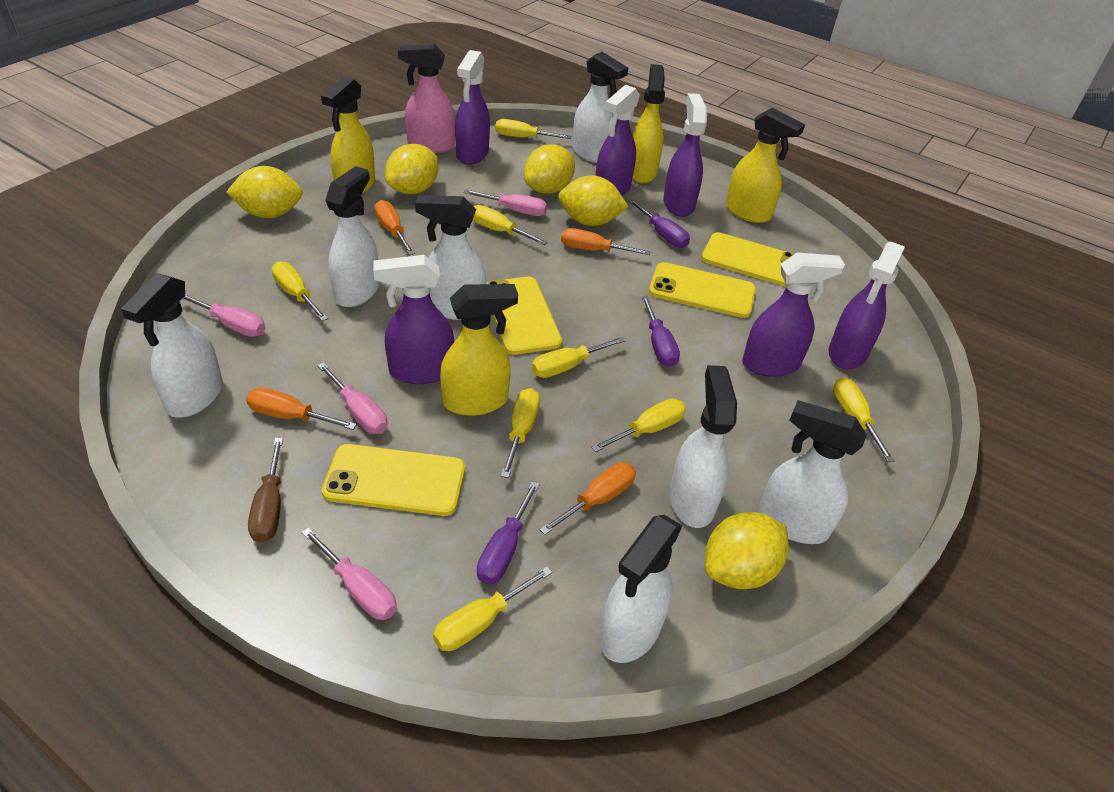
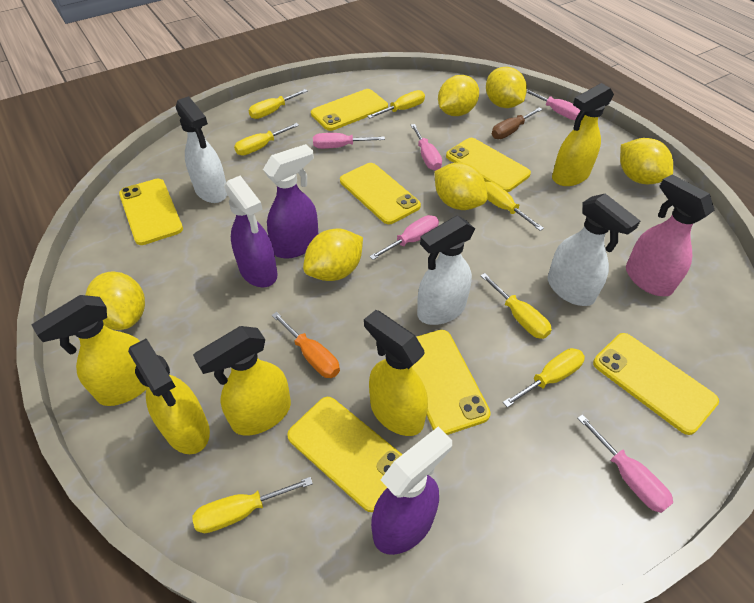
orange screwdriver: 4 -> 1
pink screwdriver: 4 -> 5
purple screwdriver: 3 -> 0
purple spray bottle: 6 -> 3
white spray bottle: 7 -> 3
yellow lemon: 5 -> 6
yellow phone: 4 -> 7
yellow screwdriver: 8 -> 7
yellow spray bottle: 4 -> 5

